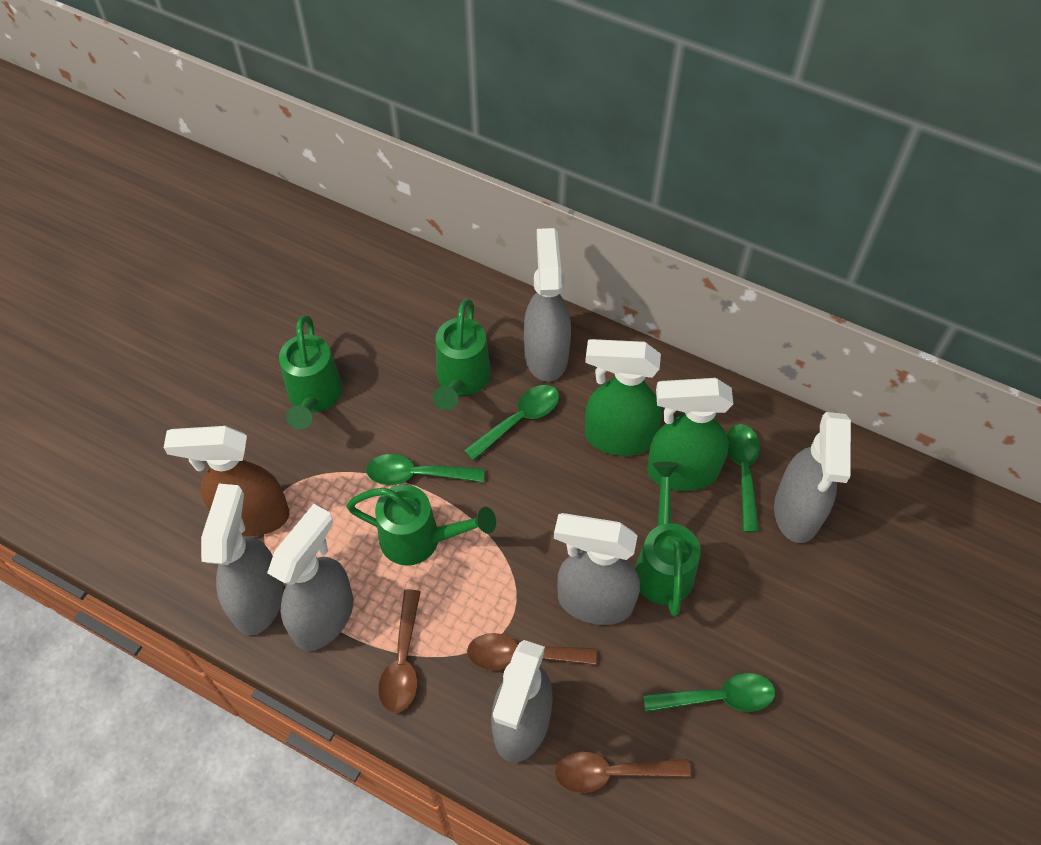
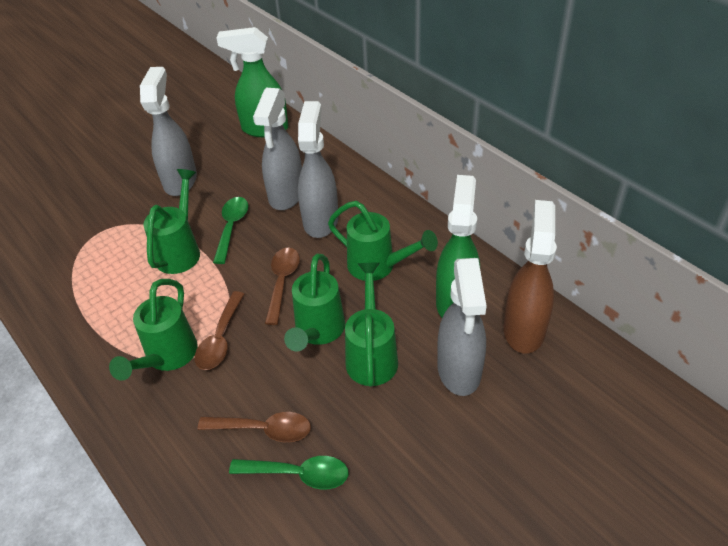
green spoon: 4 -> 2
green watering can: 4 -> 5
grey spray bottle: 6 -> 4

